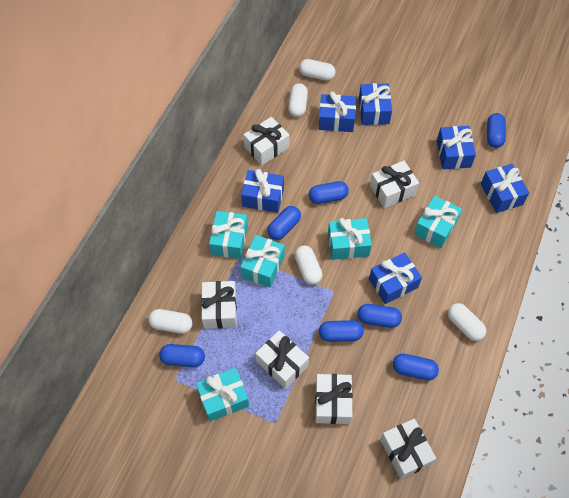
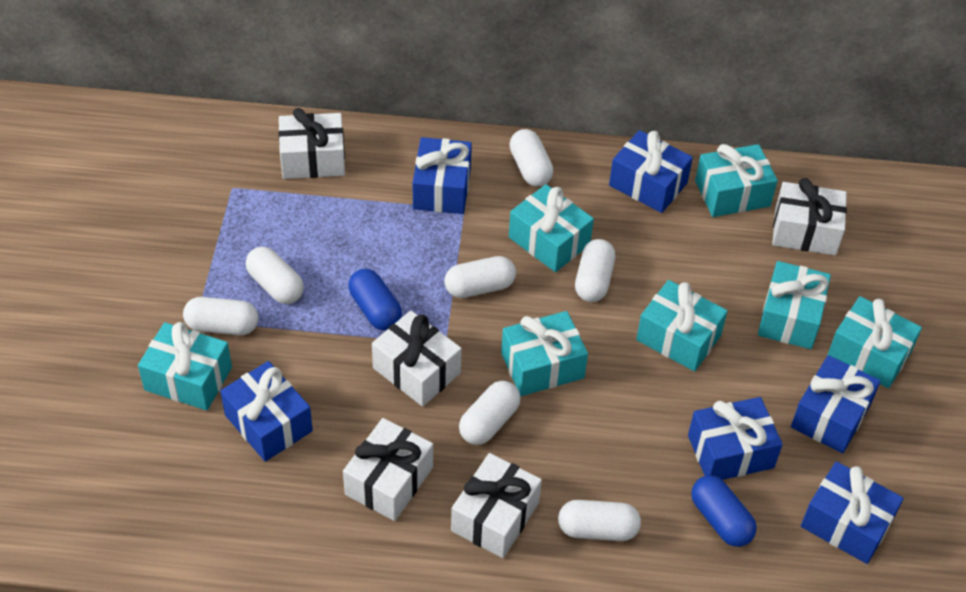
blue capsule: 7 -> 2
turquoise gift: 5 -> 7
white capsule: 5 -> 7
white gift: 6 -> 5

